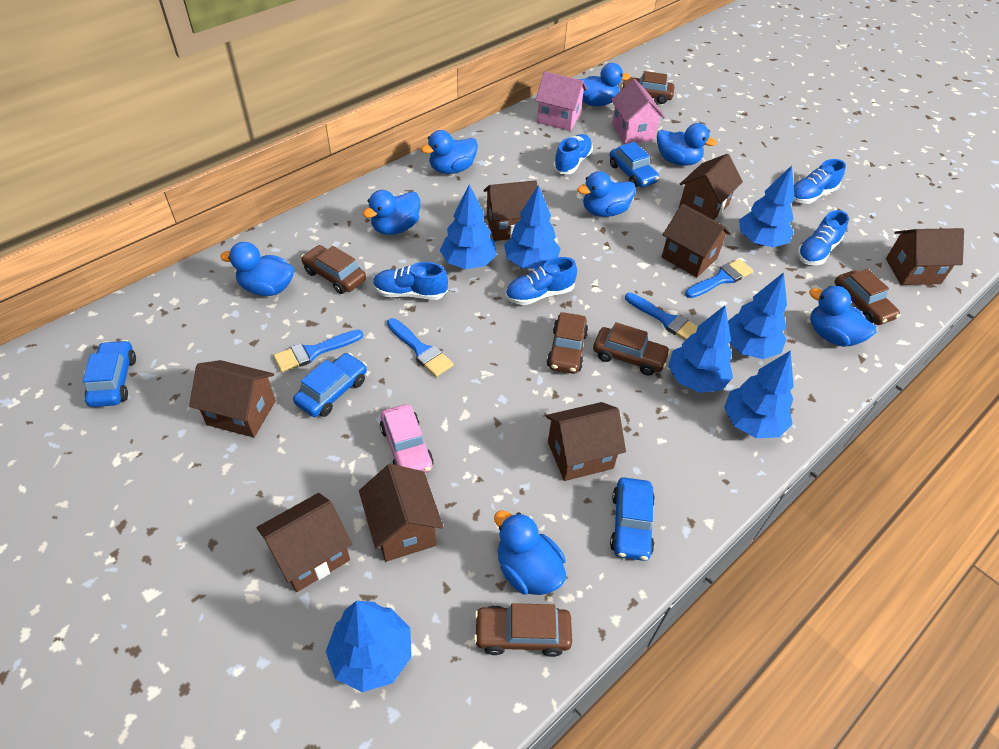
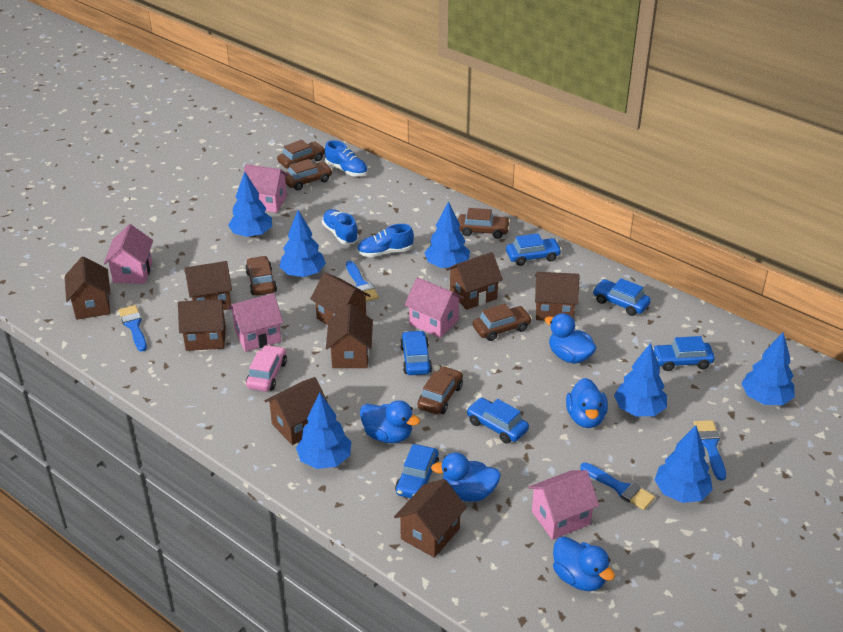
blue car: 4 -> 6
blue duck: 8 -> 5
blue shoe: 5 -> 3
brown house: 8 -> 9
pink house: 2 -> 5

